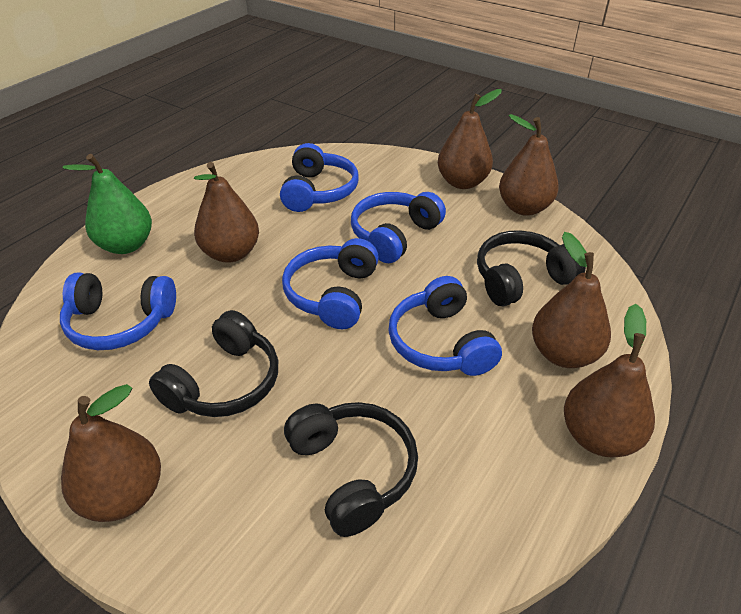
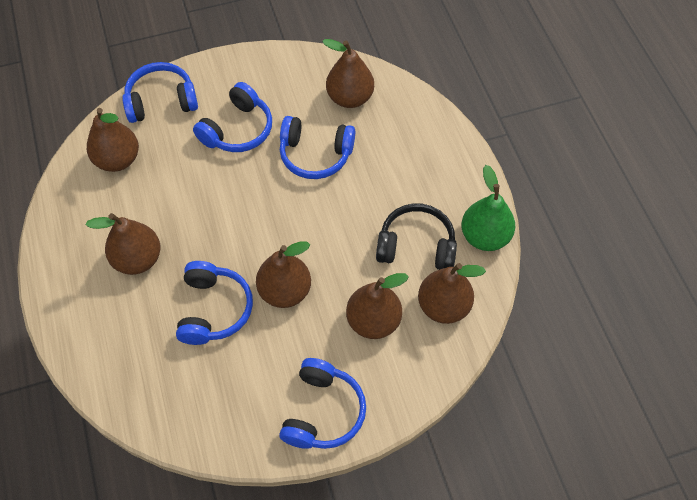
black headphones: 3 -> 1

